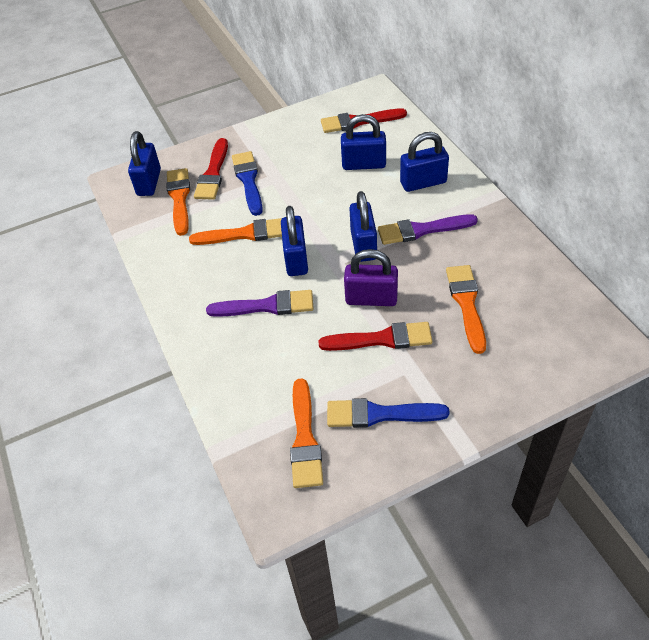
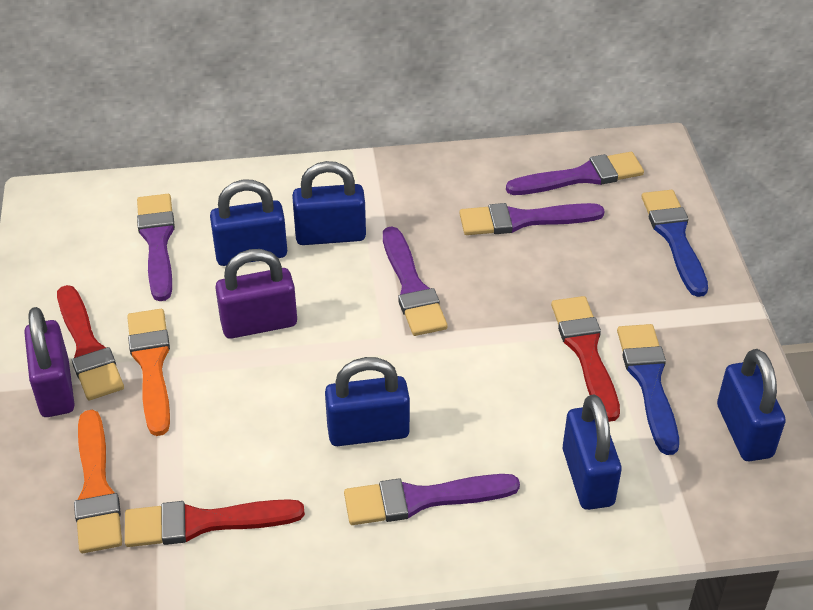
orange brush: 4 -> 2
purple brush: 2 -> 5
purple padlock: 1 -> 2

